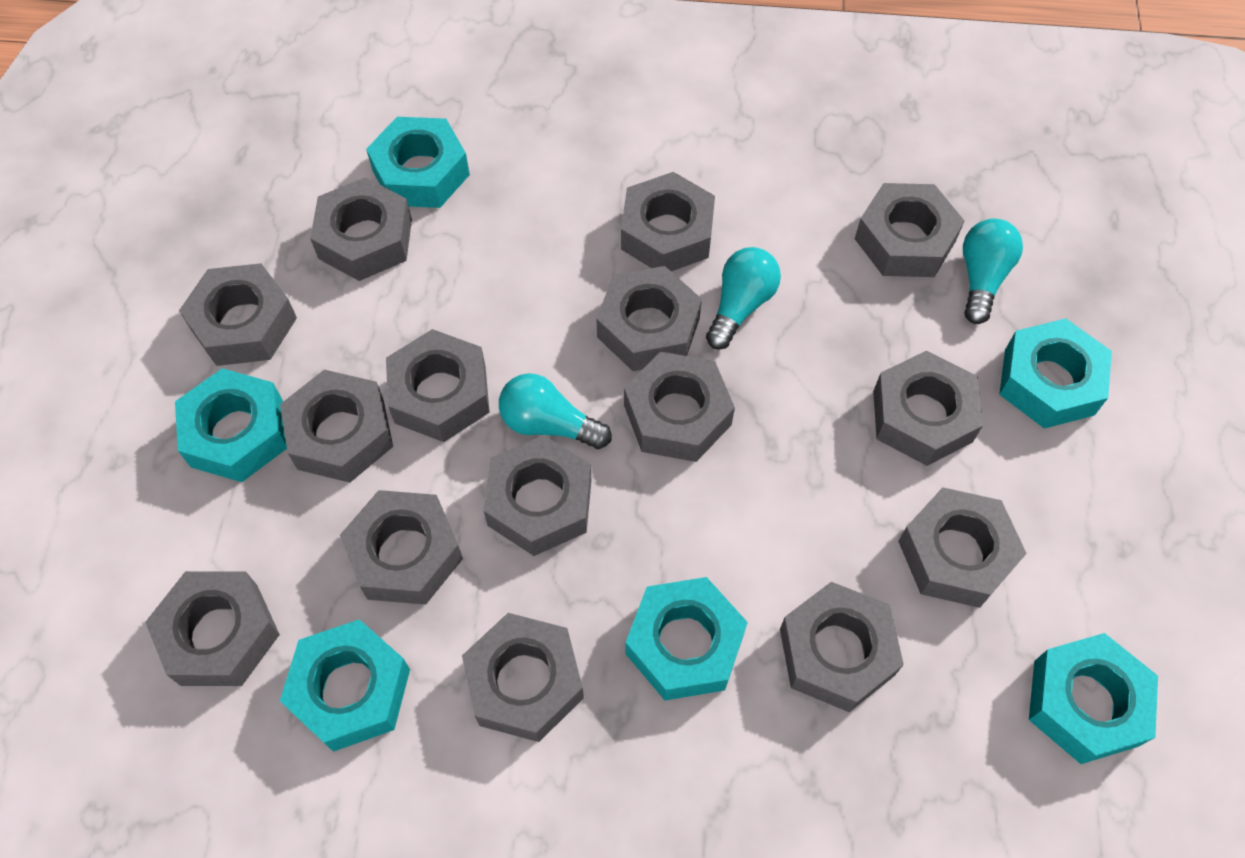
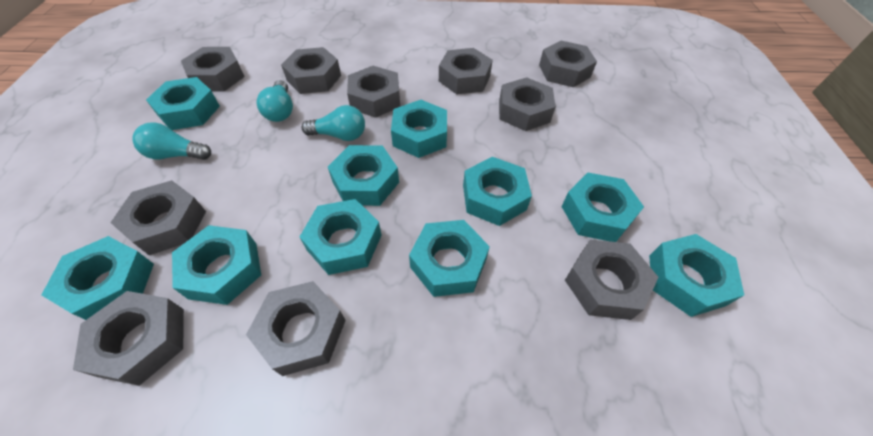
grey nut: 15 -> 10
turquoise nut: 6 -> 10

